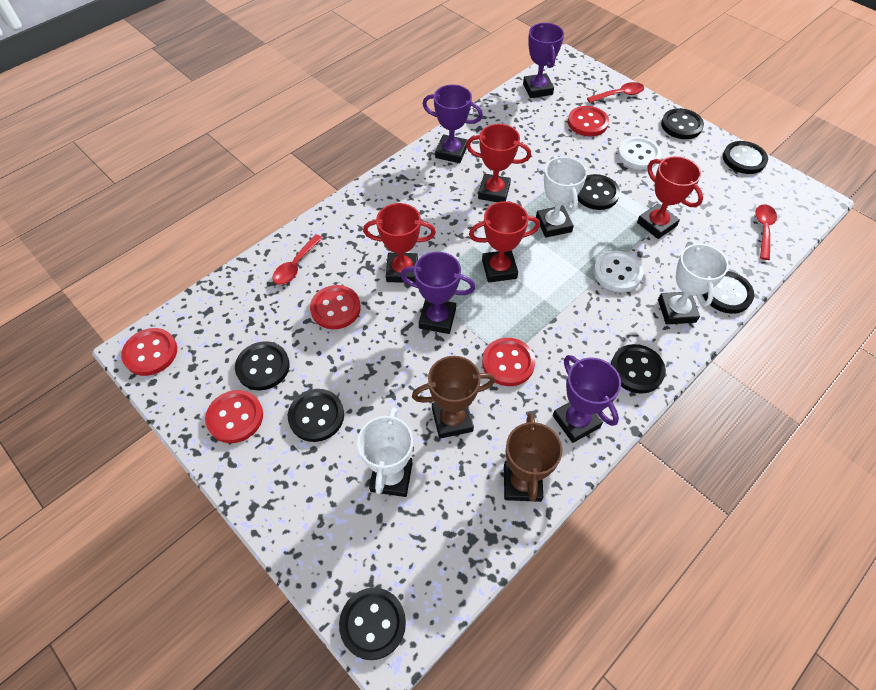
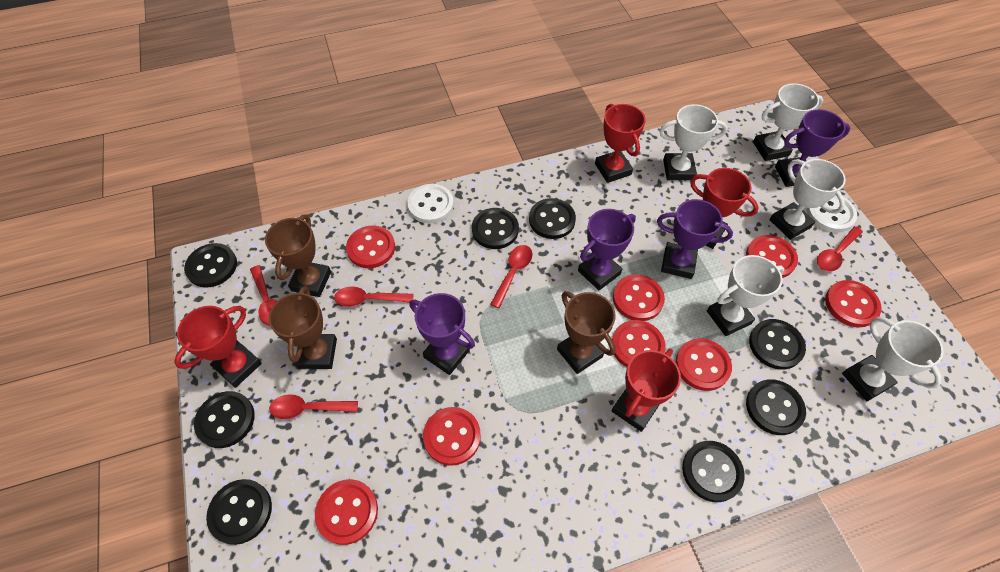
brown trophy: 2 -> 3
red button: 5 -> 8
red spoon: 3 -> 5
white trophy: 3 -> 5

